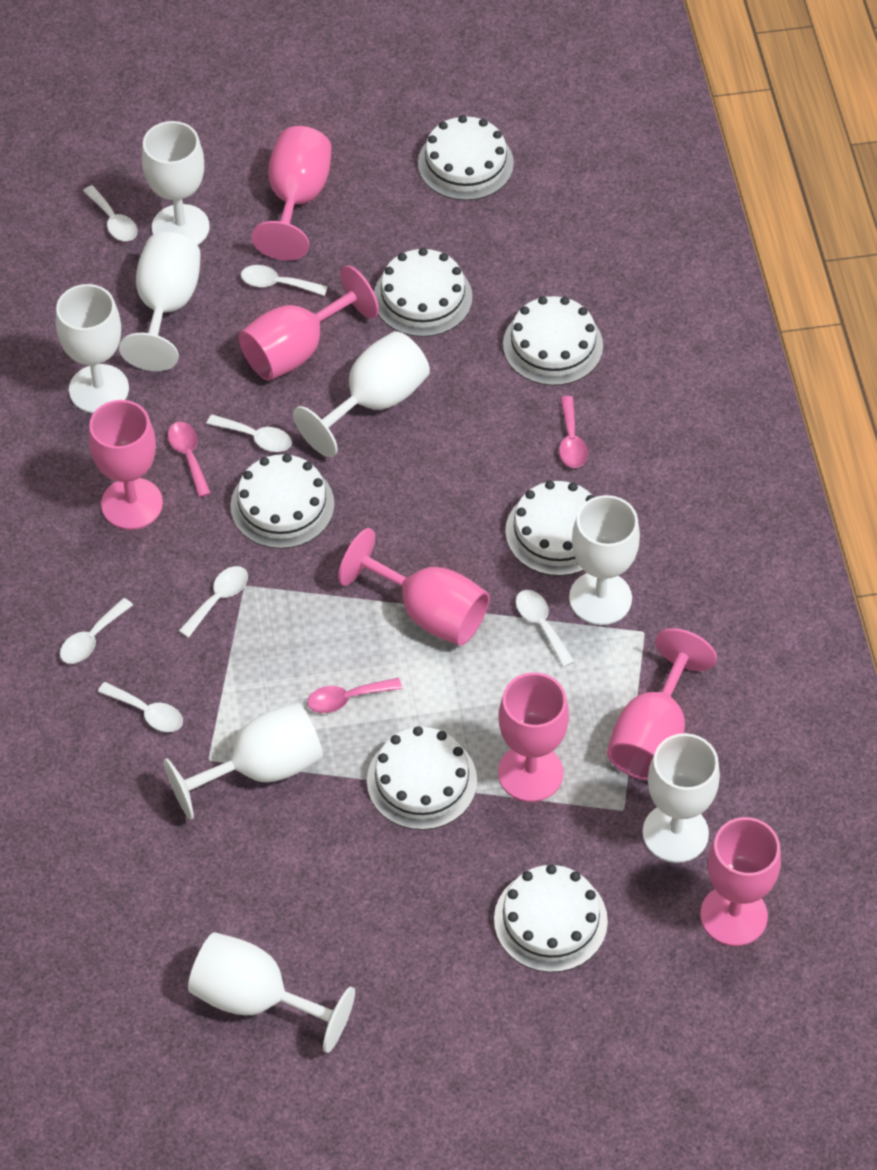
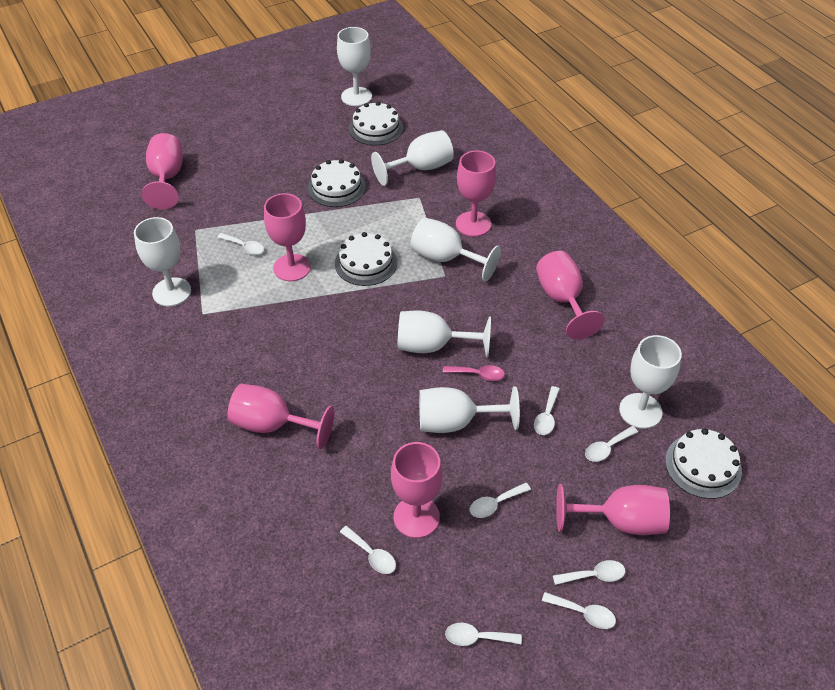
pink spoon: 3 -> 1
white cake: 7 -> 4
white goblet: 8 -> 7
white spoon: 7 -> 8

